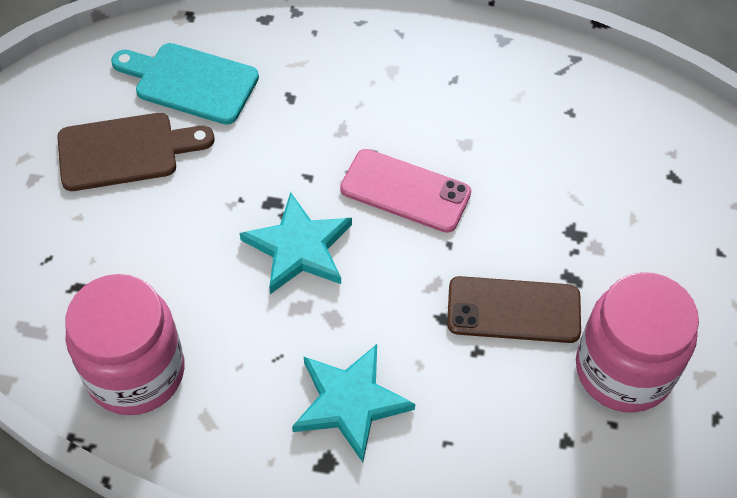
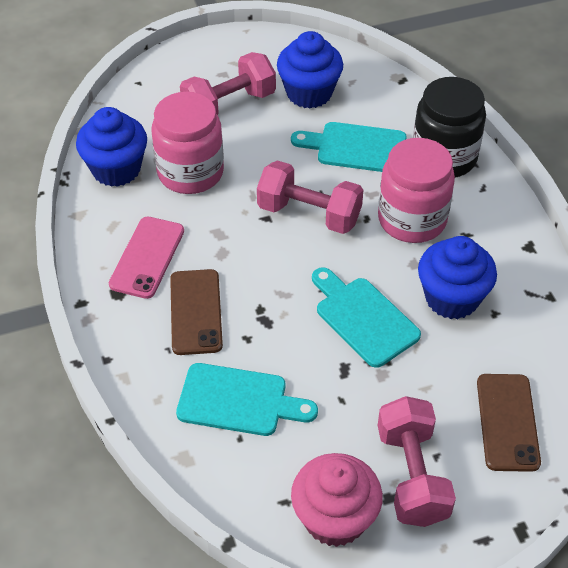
black jar: 0 -> 1
blue cupcake: 0 -> 3
brown cutting board: 1 -> 0
brown phone: 1 -> 2
pink cupcake: 0 -> 1
pink dumbbell: 0 -> 3
turquoise cutting board: 1 -> 3
turquoise star: 2 -> 0

